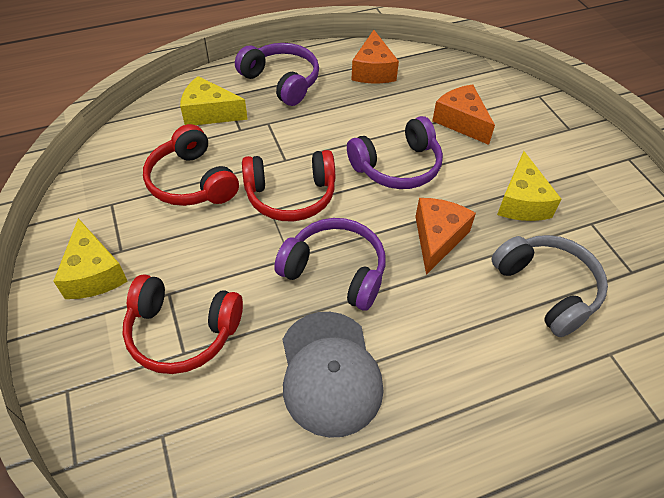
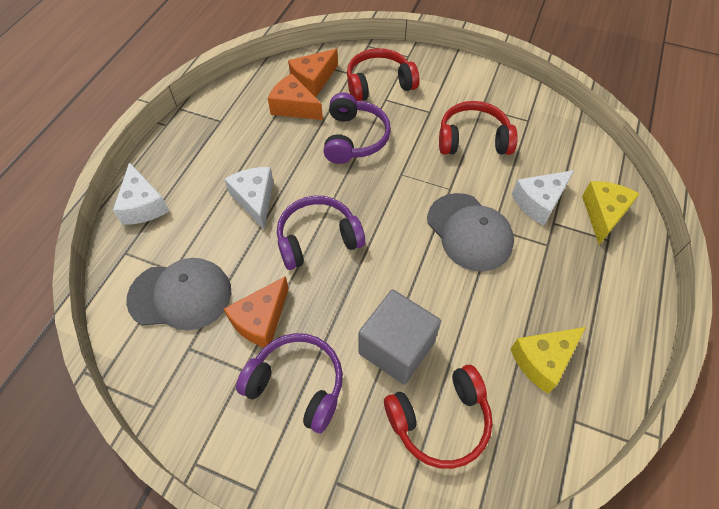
grey cap: 1 -> 2
grey cube: 0 -> 1
grey headphones: 1 -> 0
white cheese: 0 -> 3
yellow cheese: 3 -> 2

